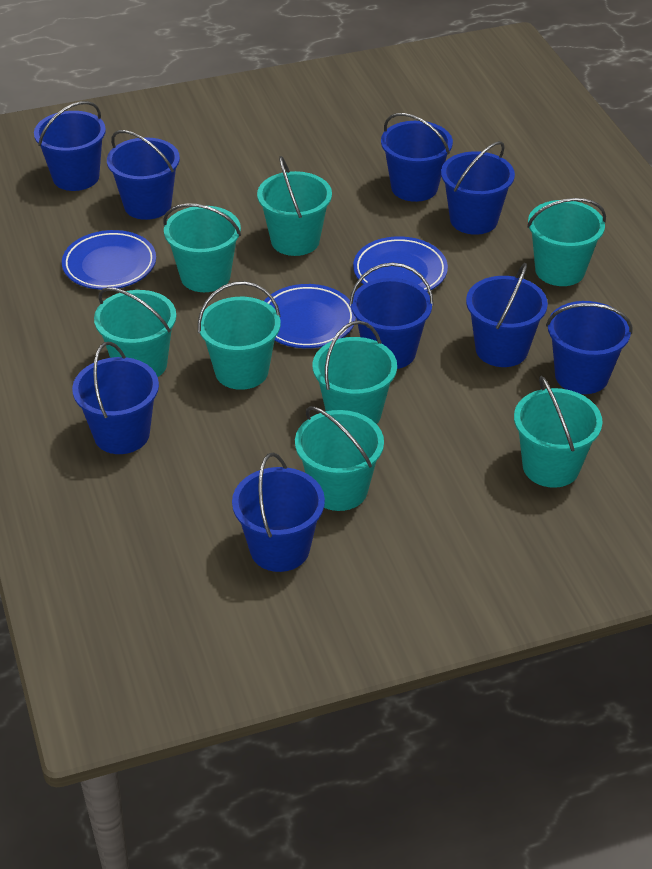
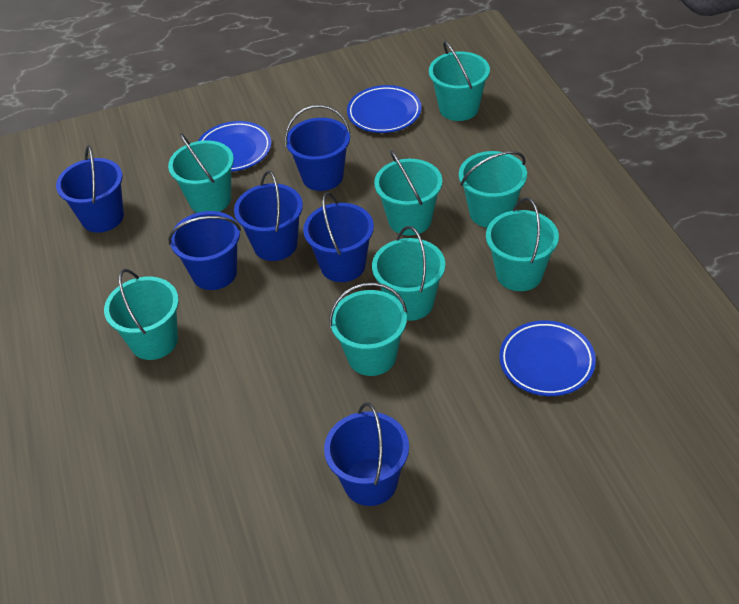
blue bucket: 9 -> 6

